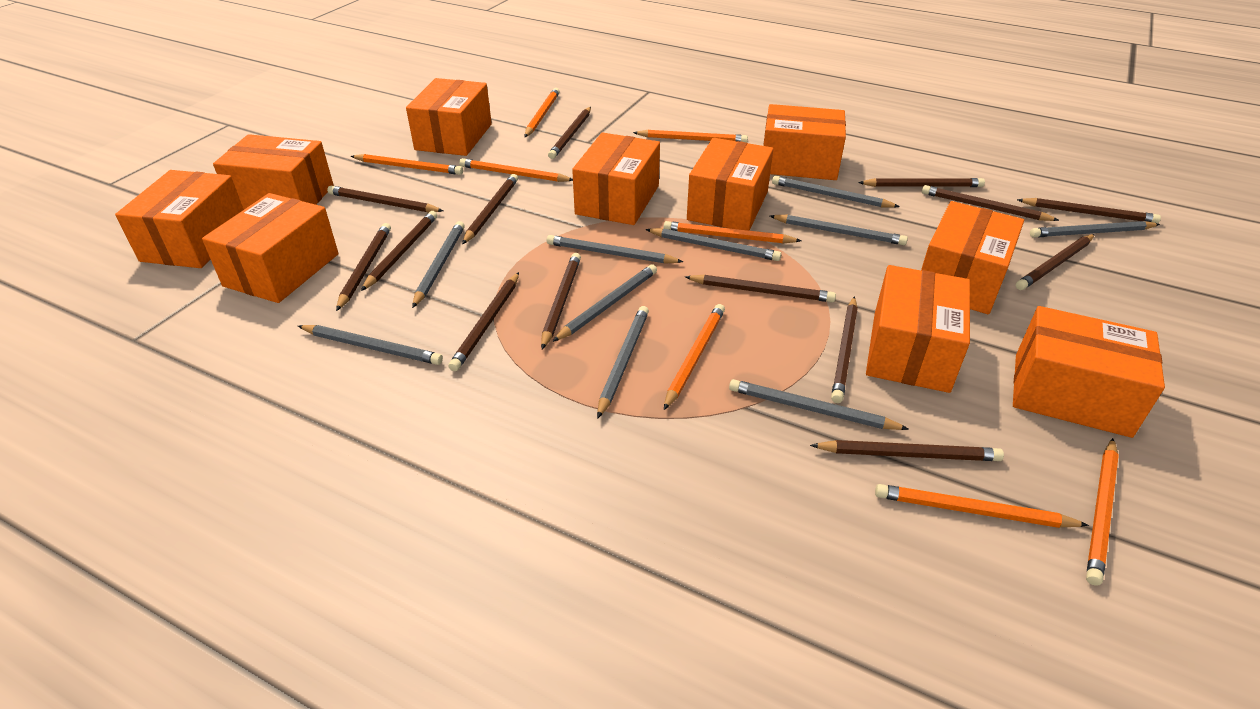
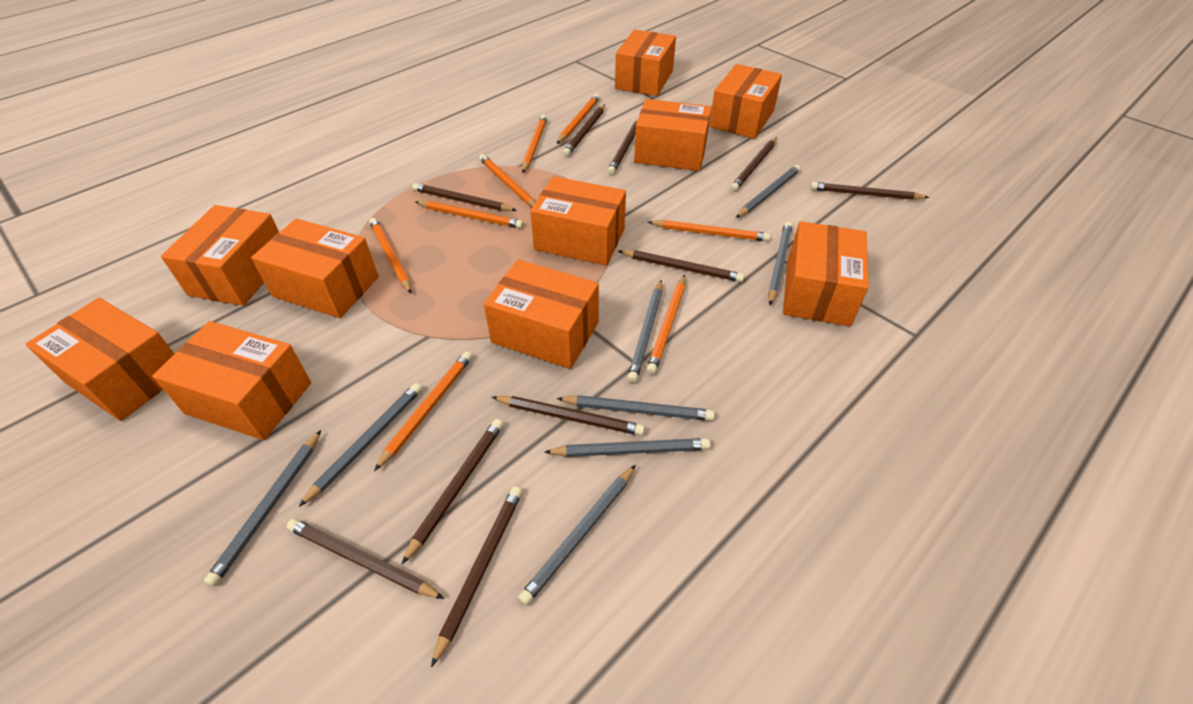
brown pencil: 14 -> 10
grey pencil: 10 -> 8

